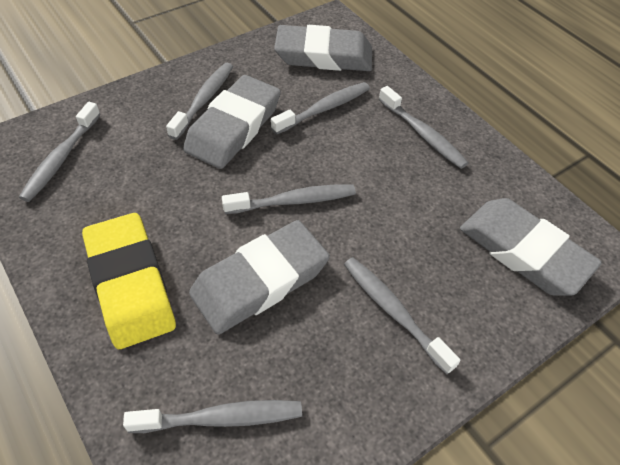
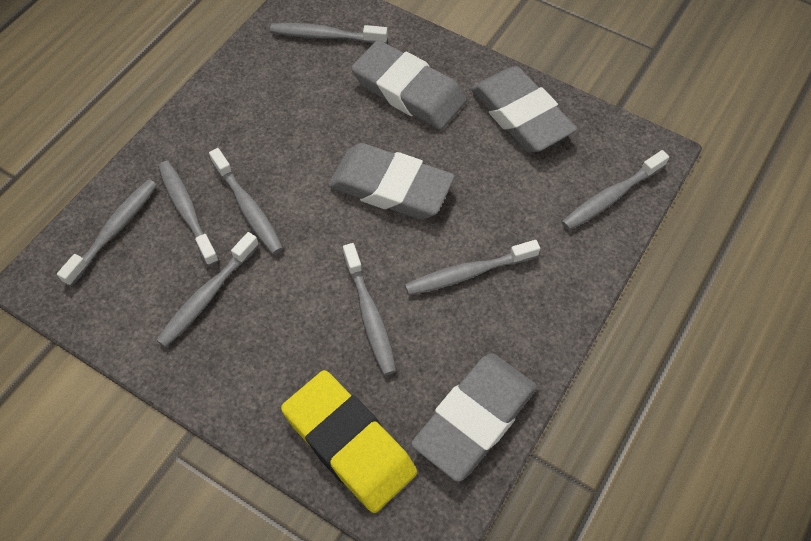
grey toothbrush: 7 -> 8

